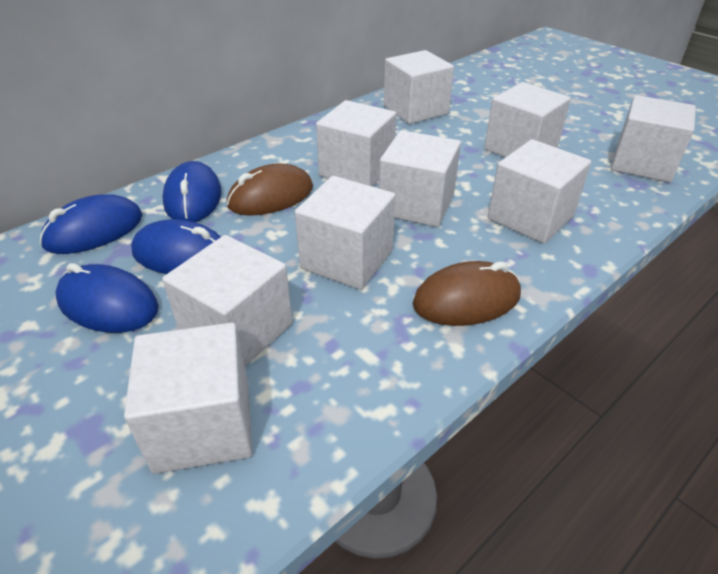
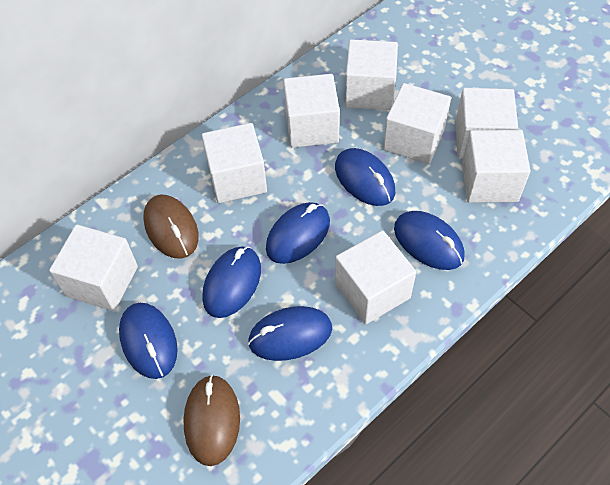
blue mouse: 4 -> 6
white cube: 9 -> 8

